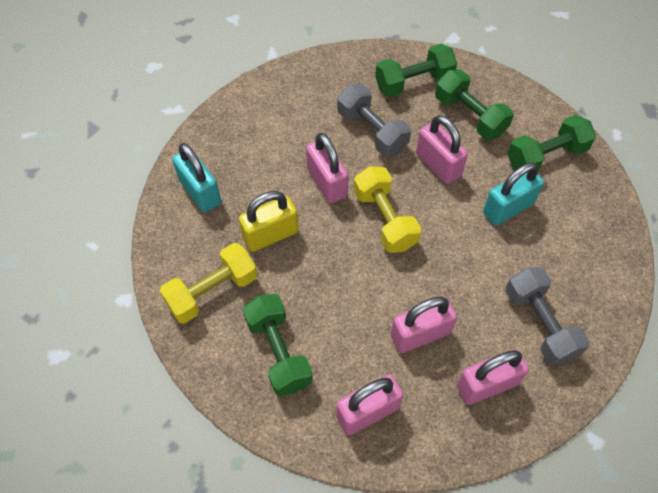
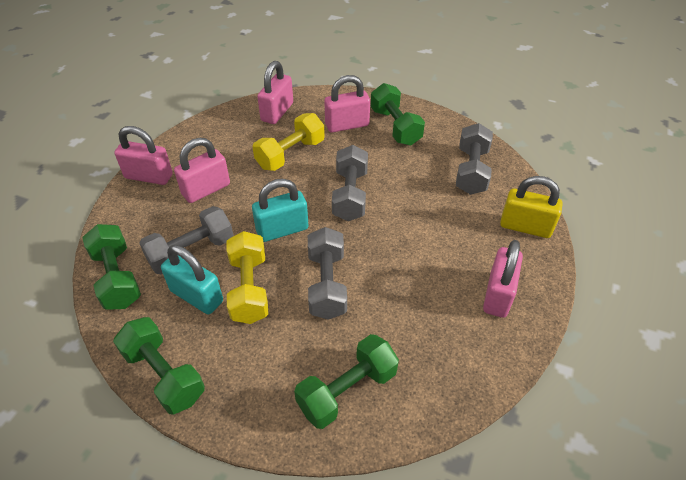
grey dumbbell: 2 -> 4

